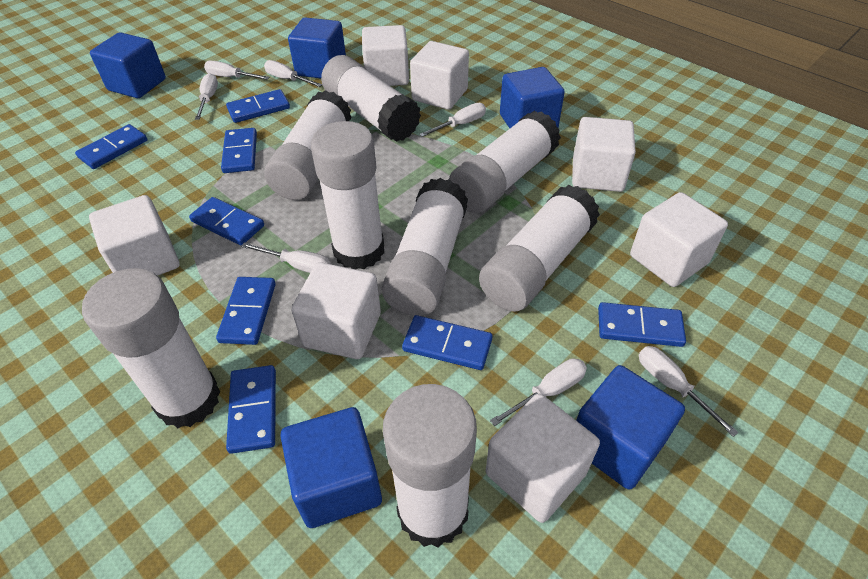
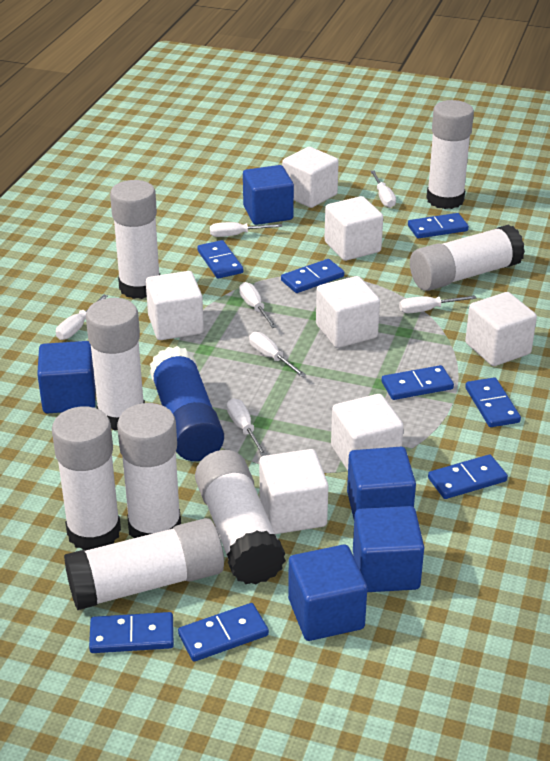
blue glue stick: 0 -> 1

